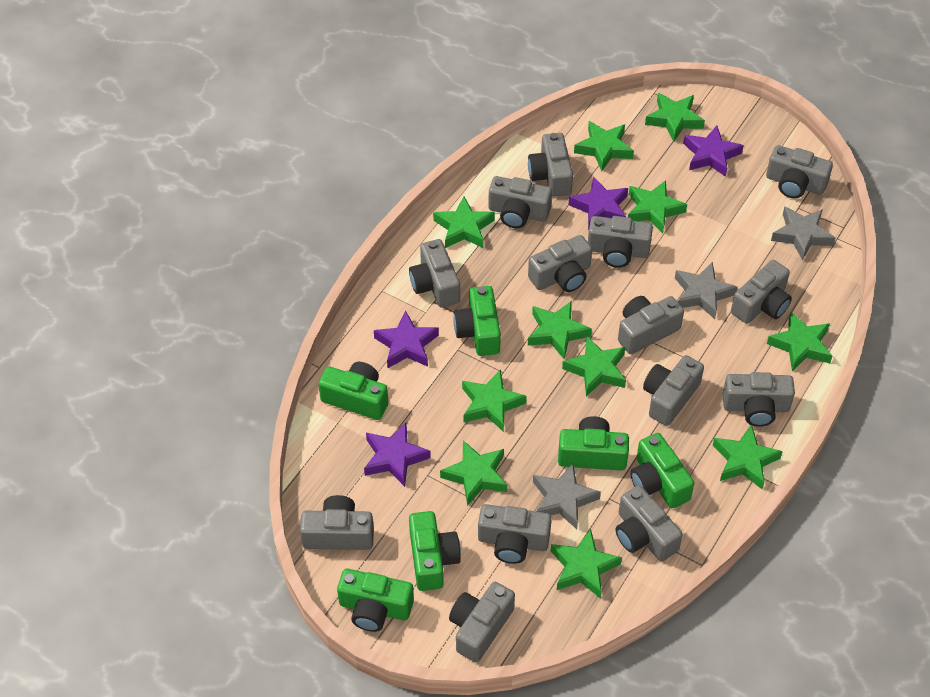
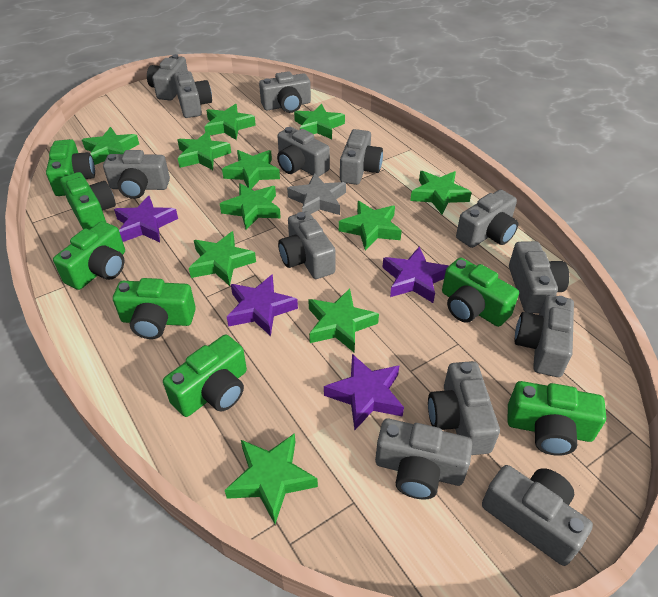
green camera: 6 -> 7
grey camera: 14 -> 13
grey star: 3 -> 1

